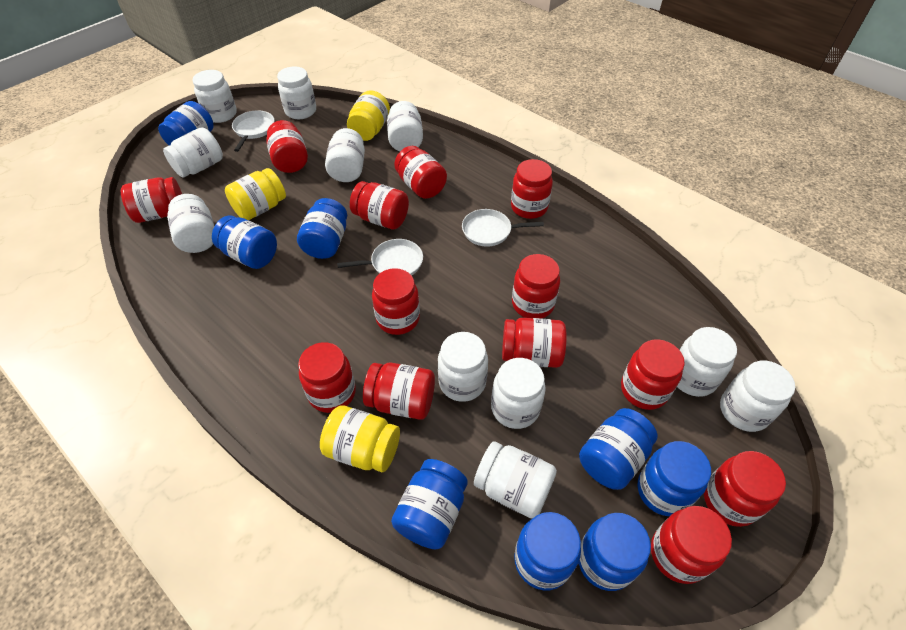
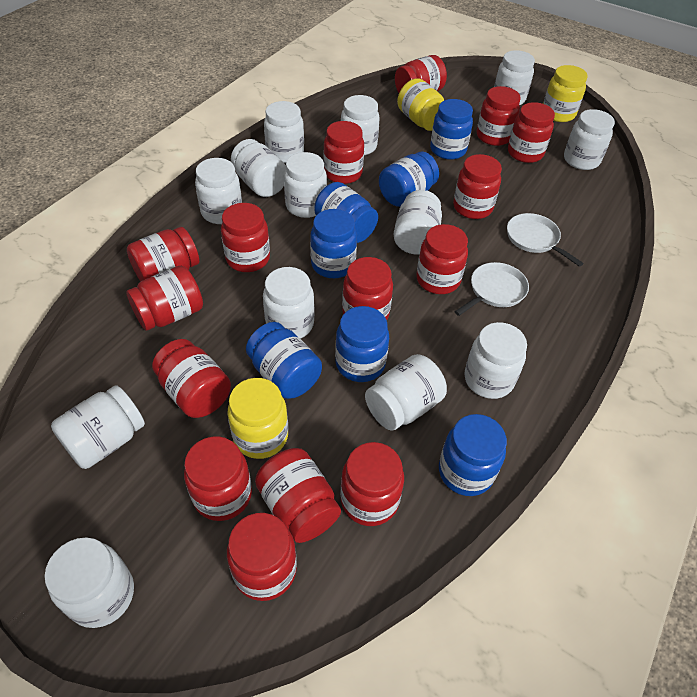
blue jar: 8 -> 7
red jar: 13 -> 15
white jar: 11 -> 13
white pan: 3 -> 2

